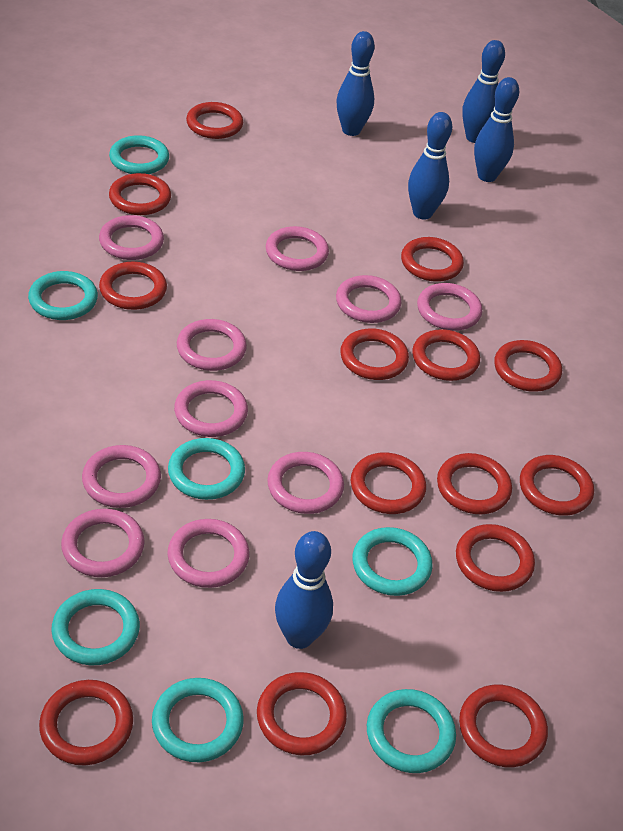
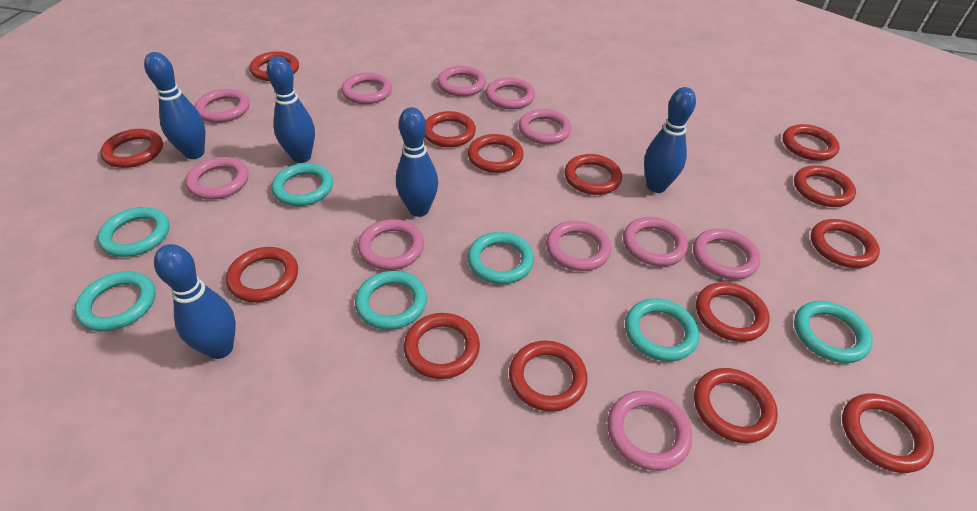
pink ring: 10 -> 11

